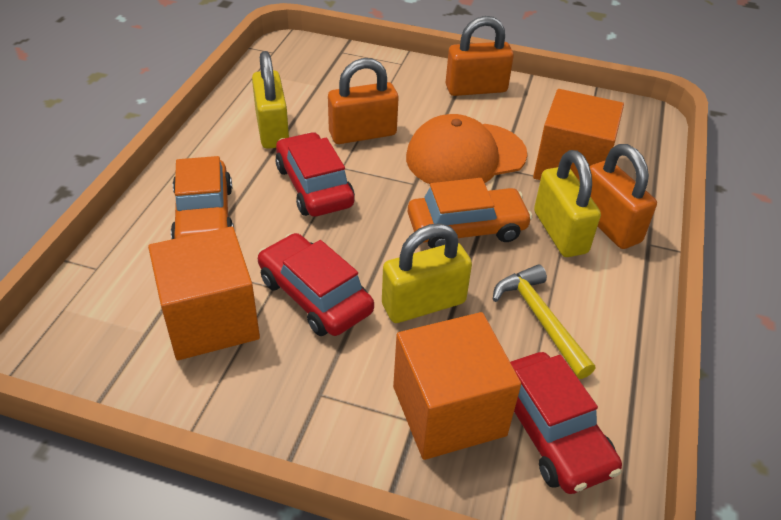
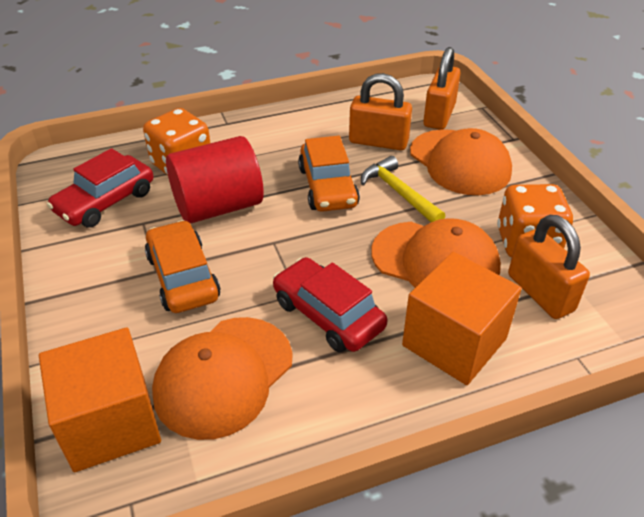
orange cap: 1 -> 3
orange cube: 3 -> 2
orange dice: 0 -> 2
red car: 3 -> 2
red cylinder: 0 -> 1
yellow padlock: 3 -> 0

